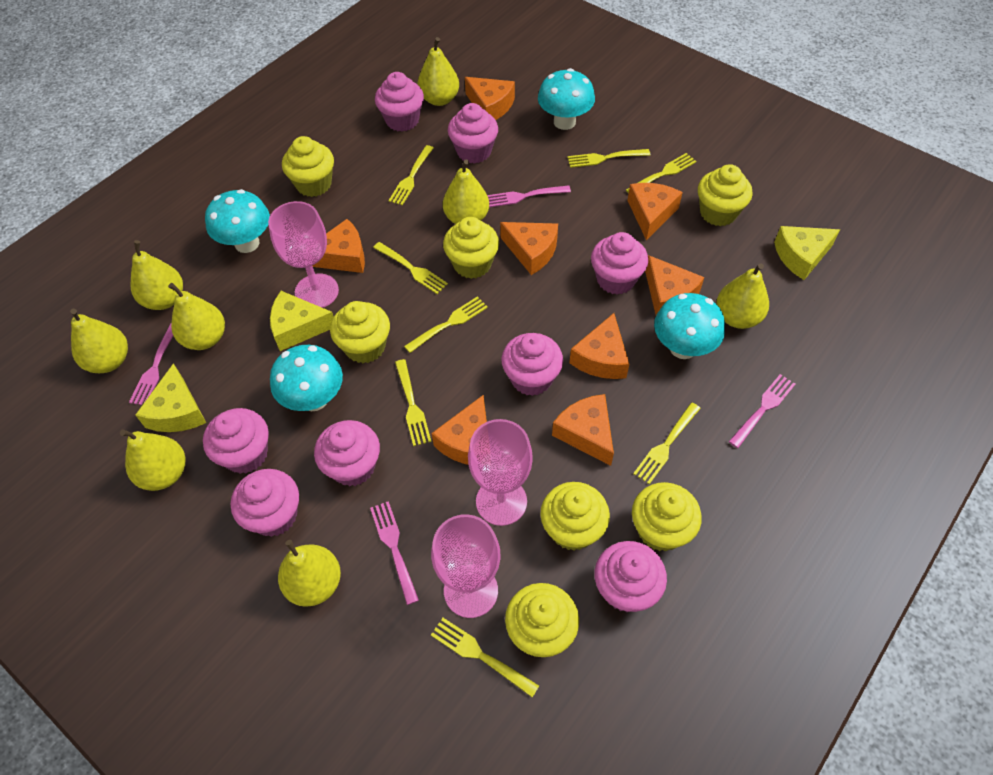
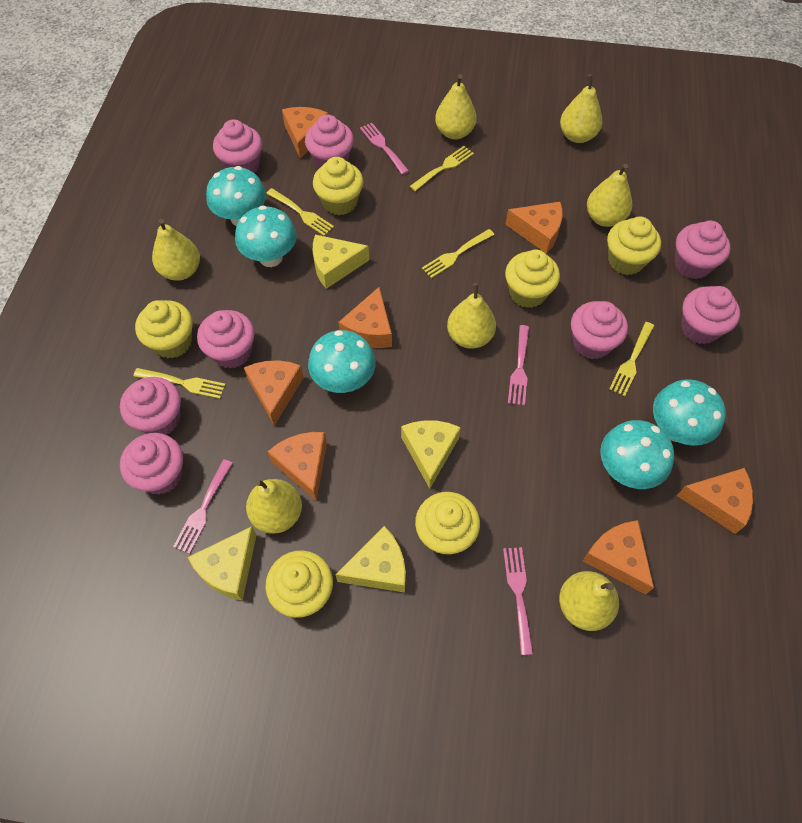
orange cheese: 8 -> 7
pink goblet: 3 -> 0
turquoise mushroom: 4 -> 5
yellow cheese: 3 -> 4
yellow cupcake: 7 -> 6
yellow fork: 8 -> 5
yellow pear: 8 -> 7

